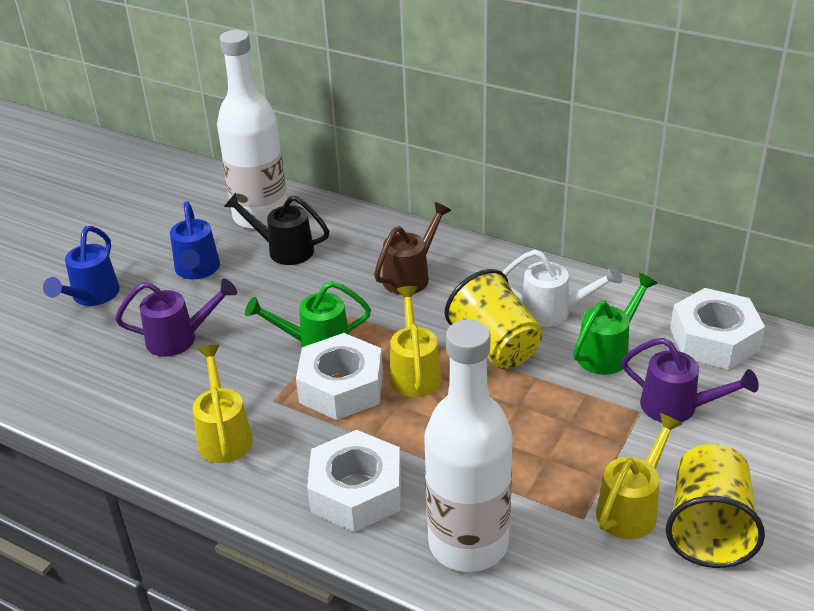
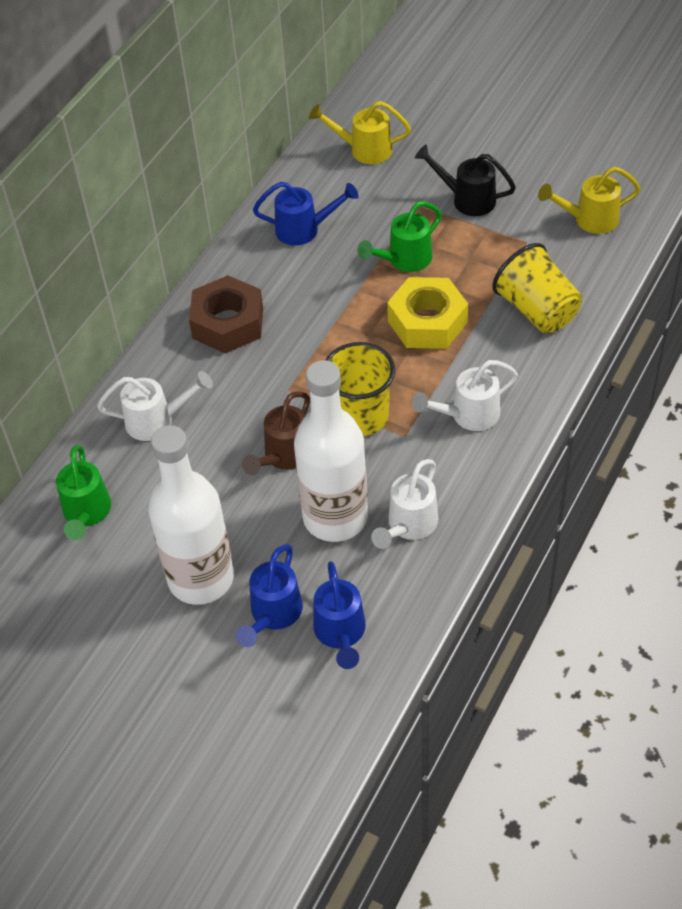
blue watering can: 2 -> 3
brown nut: 0 -> 1
purple watering can: 2 -> 0
white nut: 3 -> 0
white watering can: 1 -> 3
yellow nut: 0 -> 1
yellow watering can: 3 -> 2

